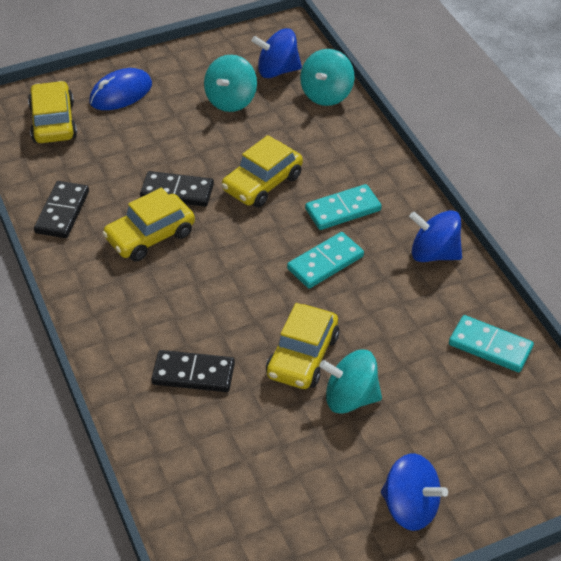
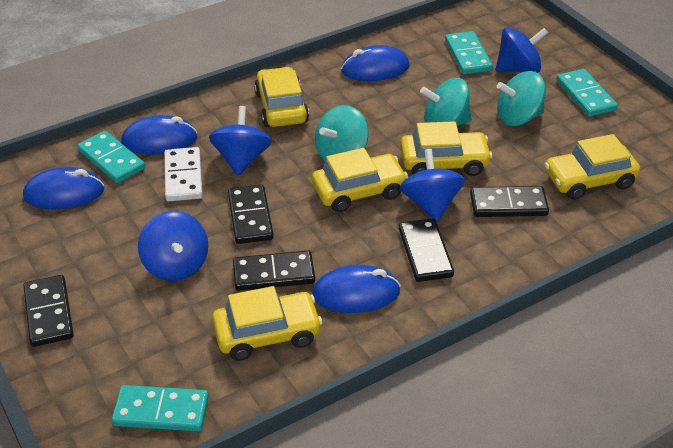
black domino: 3 -> 5
blue mouse: 1 -> 4
blue spinning top: 3 -> 4
turquoise domino: 3 -> 4
white domino: 0 -> 1
yellow car: 4 -> 5

